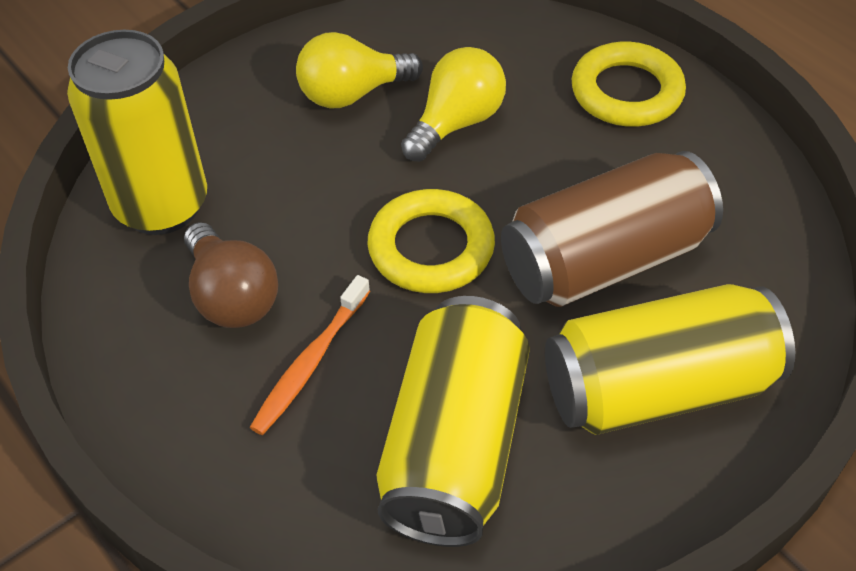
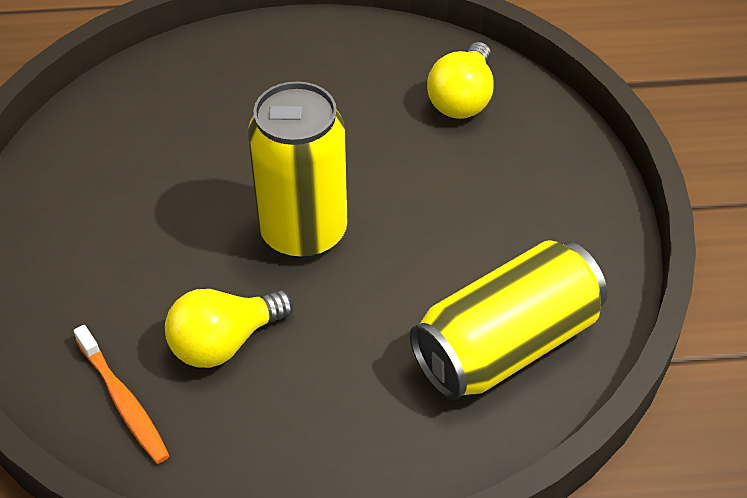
brown can: 1 -> 0
brown light bulb: 1 -> 0
yellow can: 3 -> 2
yellow ring: 2 -> 0

